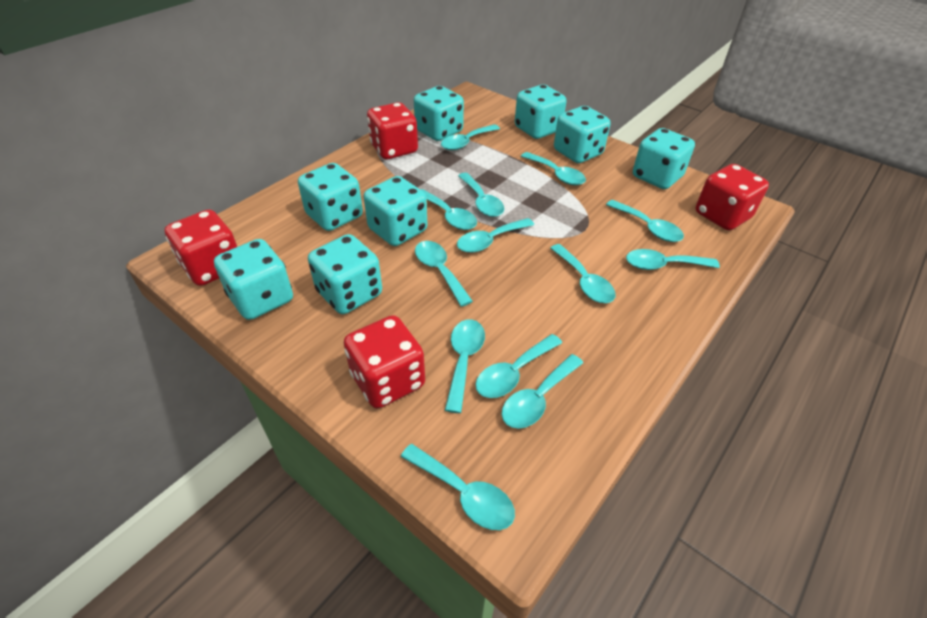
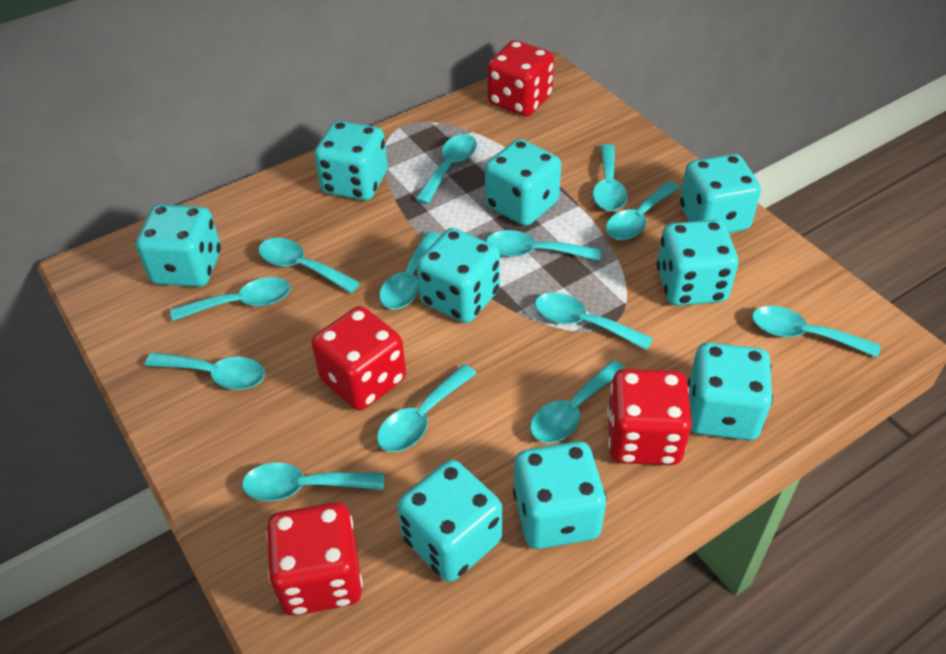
turquoise dice: 8 -> 9

